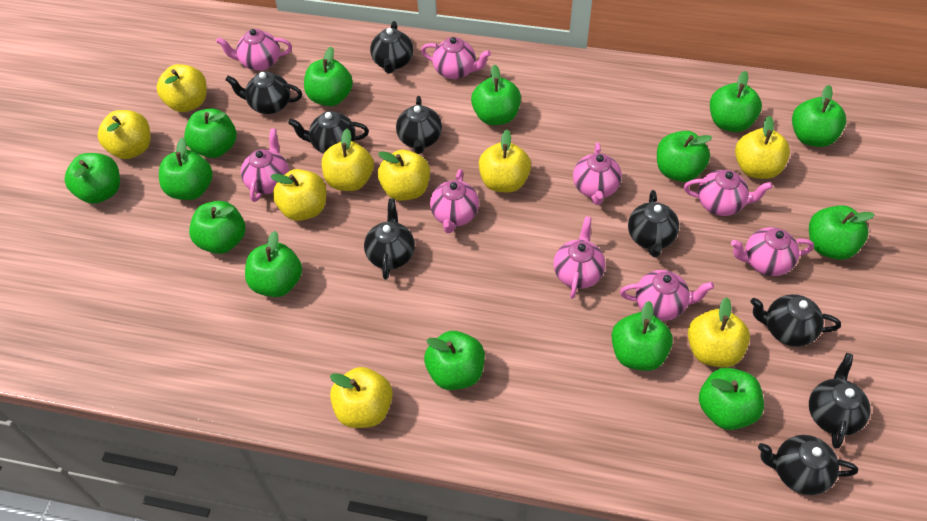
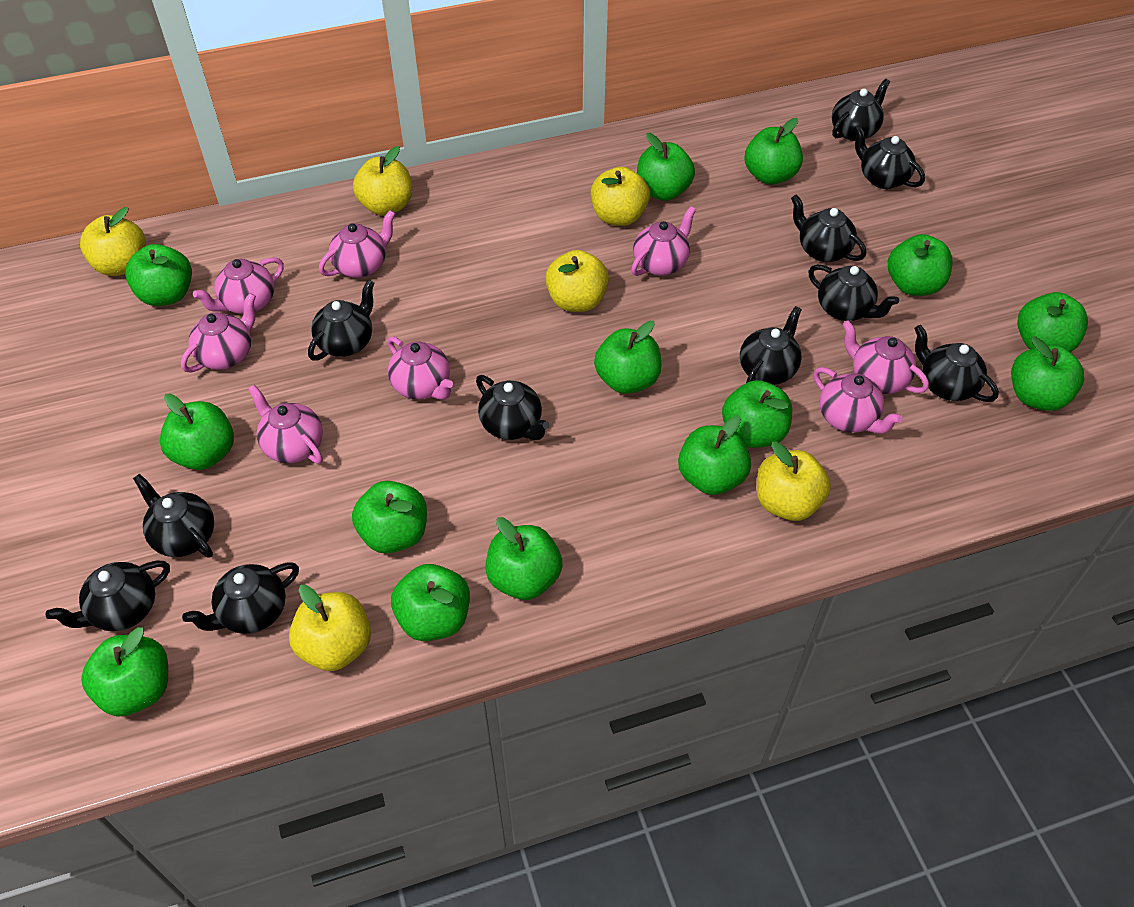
black teapot: 9 -> 11
pink teapot: 9 -> 8
yellow apple: 9 -> 6

